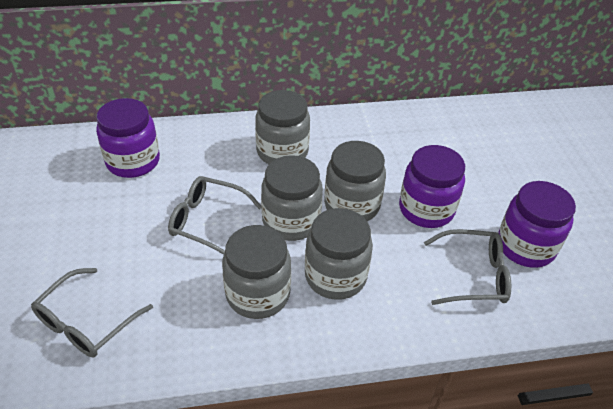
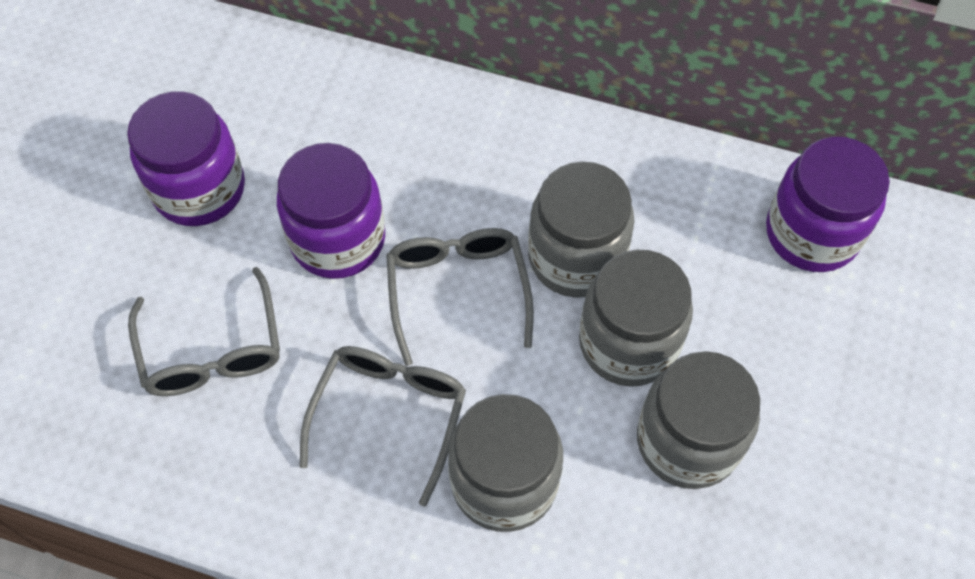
grey jar: 5 -> 4

